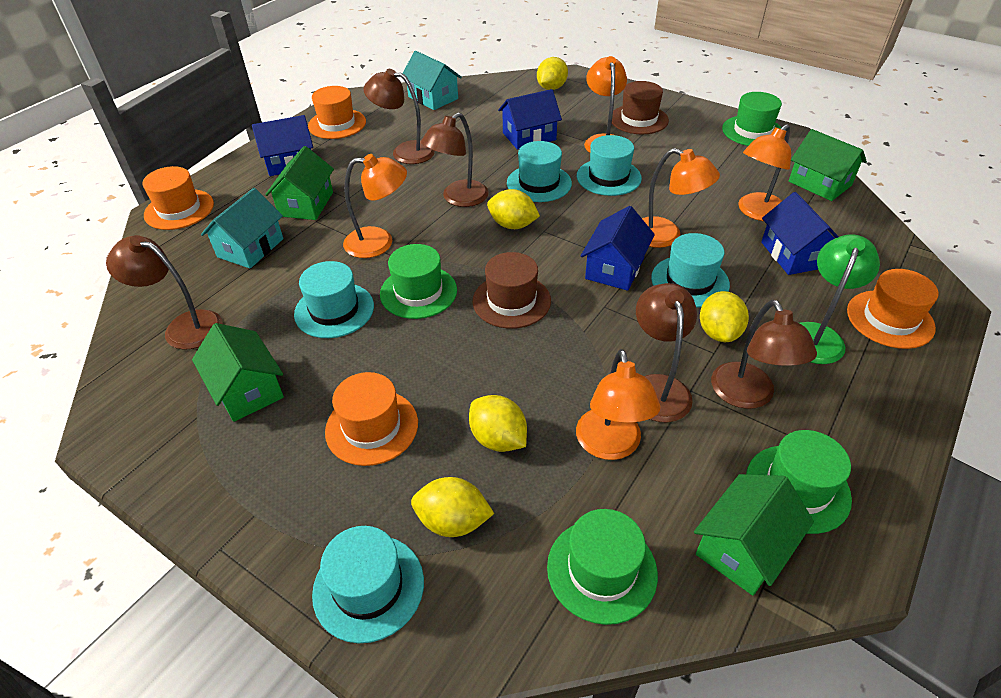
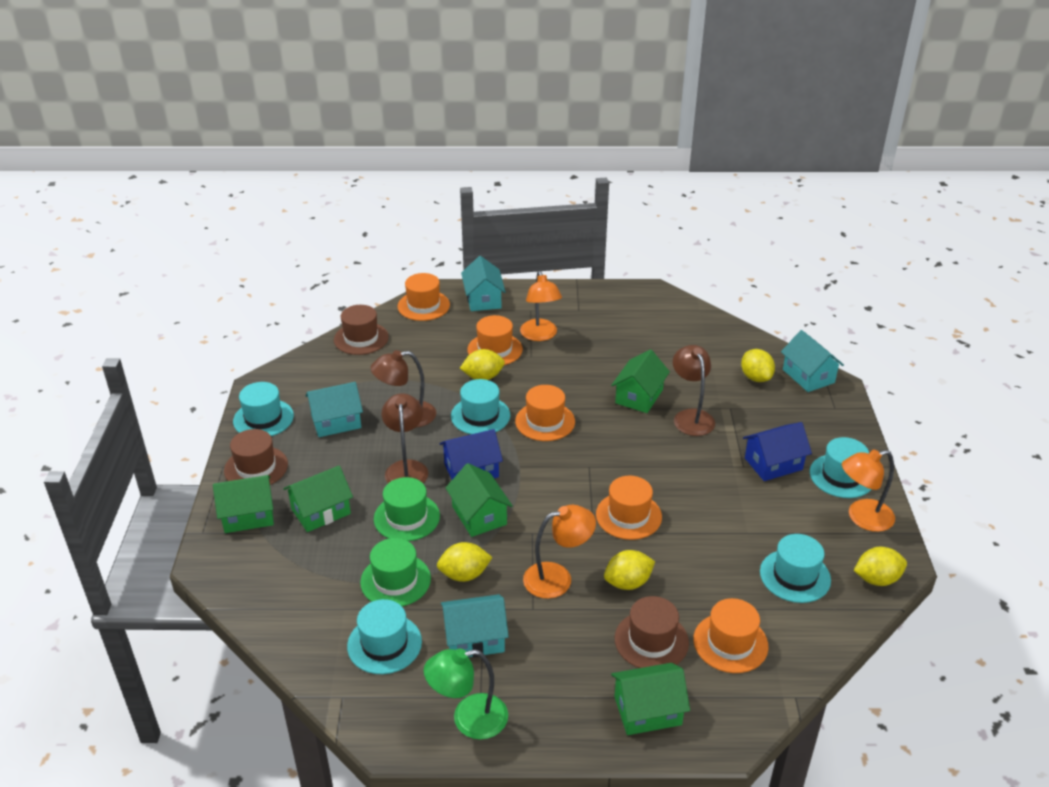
blue house: 4 -> 2
brown hat: 2 -> 3
brown lamp: 5 -> 3
green hat: 4 -> 2
green house: 4 -> 5
orange hat: 4 -> 5
orange lamp: 5 -> 3
turquoise house: 2 -> 4

